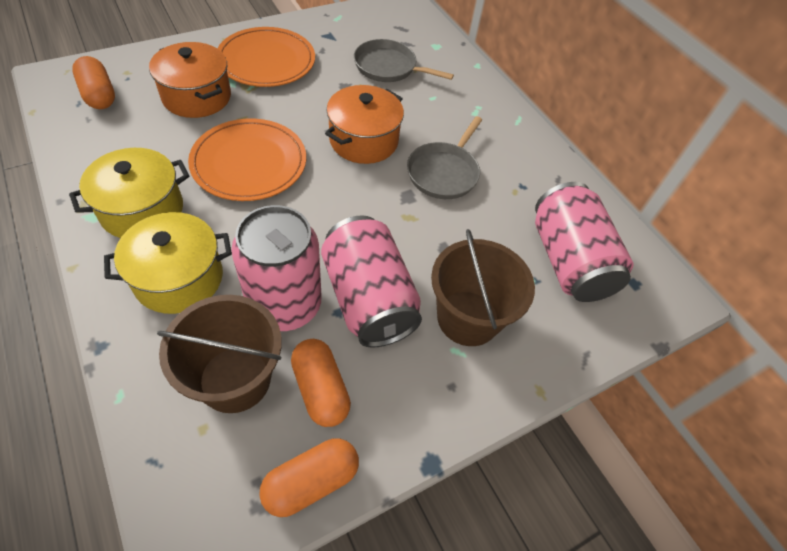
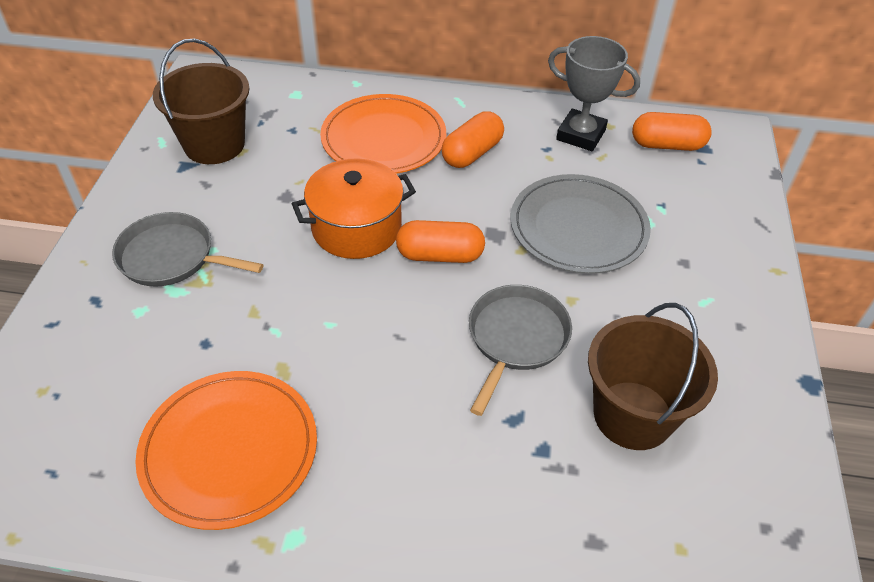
grey plate: 0 -> 1
grey trophy: 0 -> 1
orange pot: 2 -> 1
pink can: 3 -> 0
yellow pot: 2 -> 0

